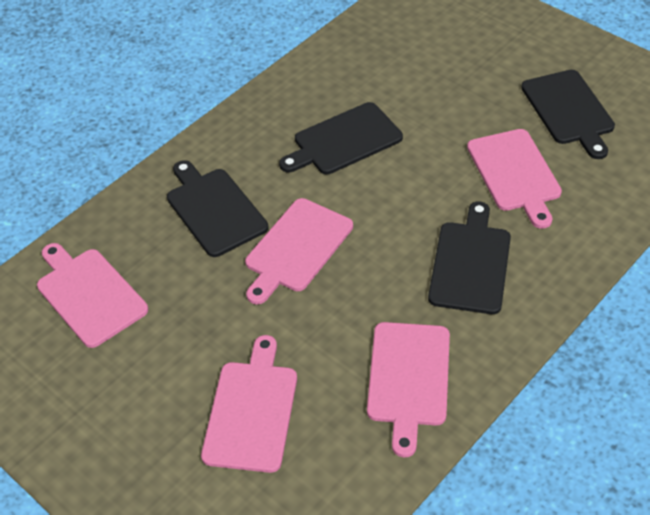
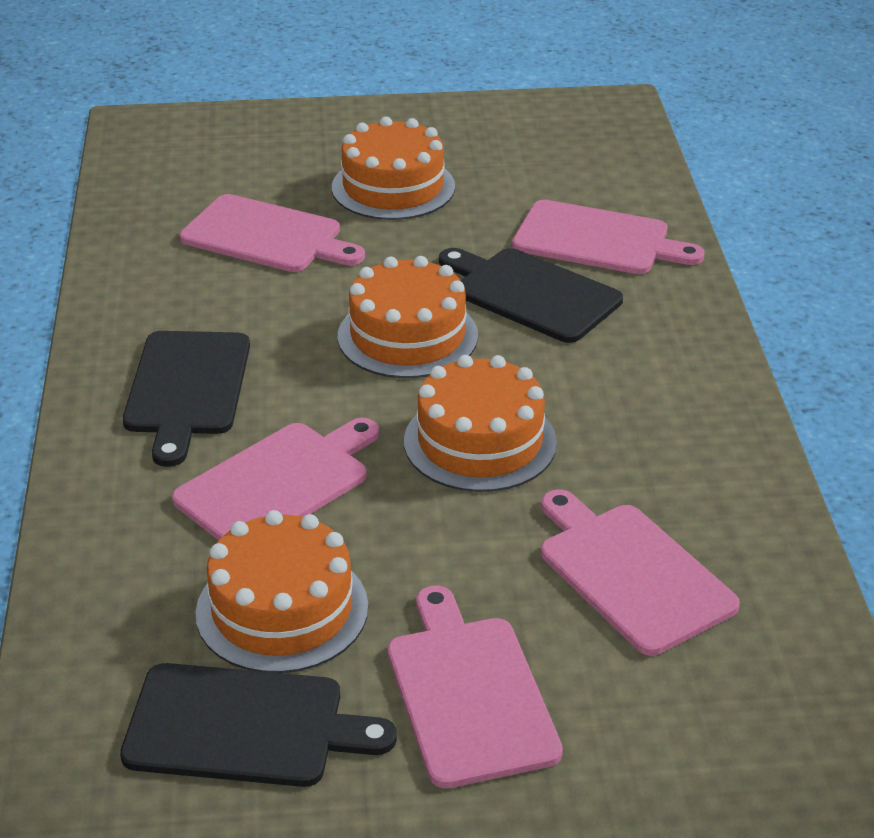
black cutting board: 4 -> 3
orange cake: 0 -> 4

